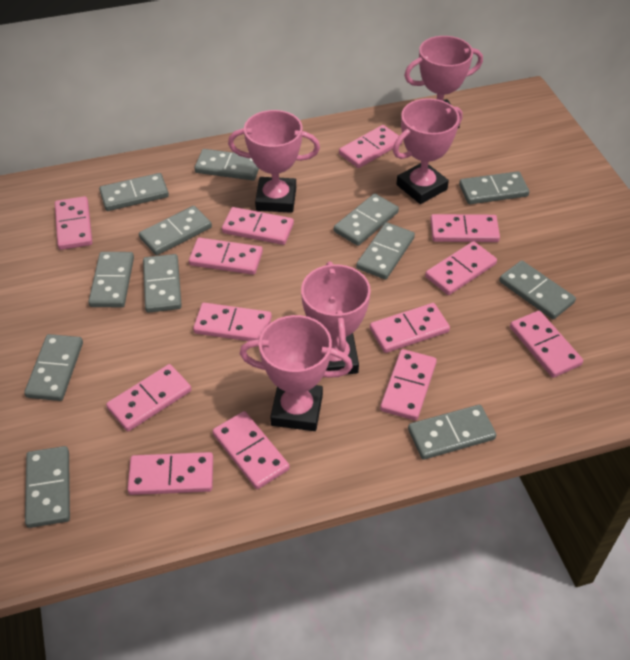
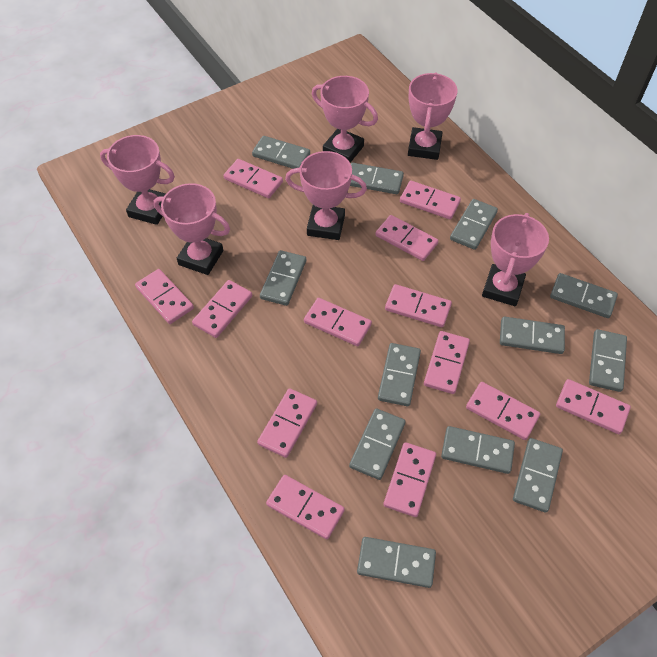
pink trophy: 5 -> 6

